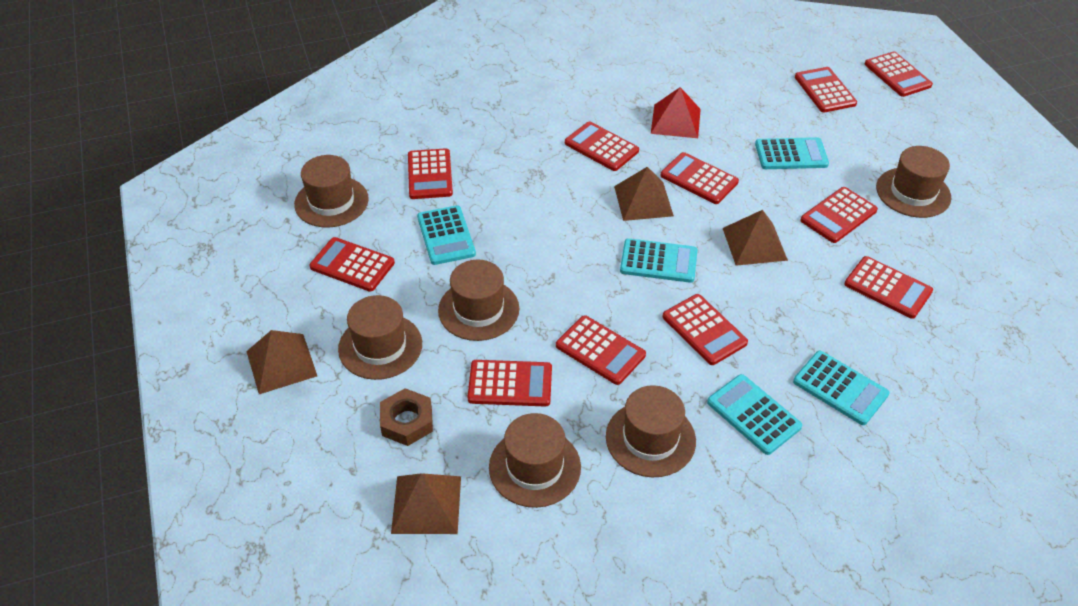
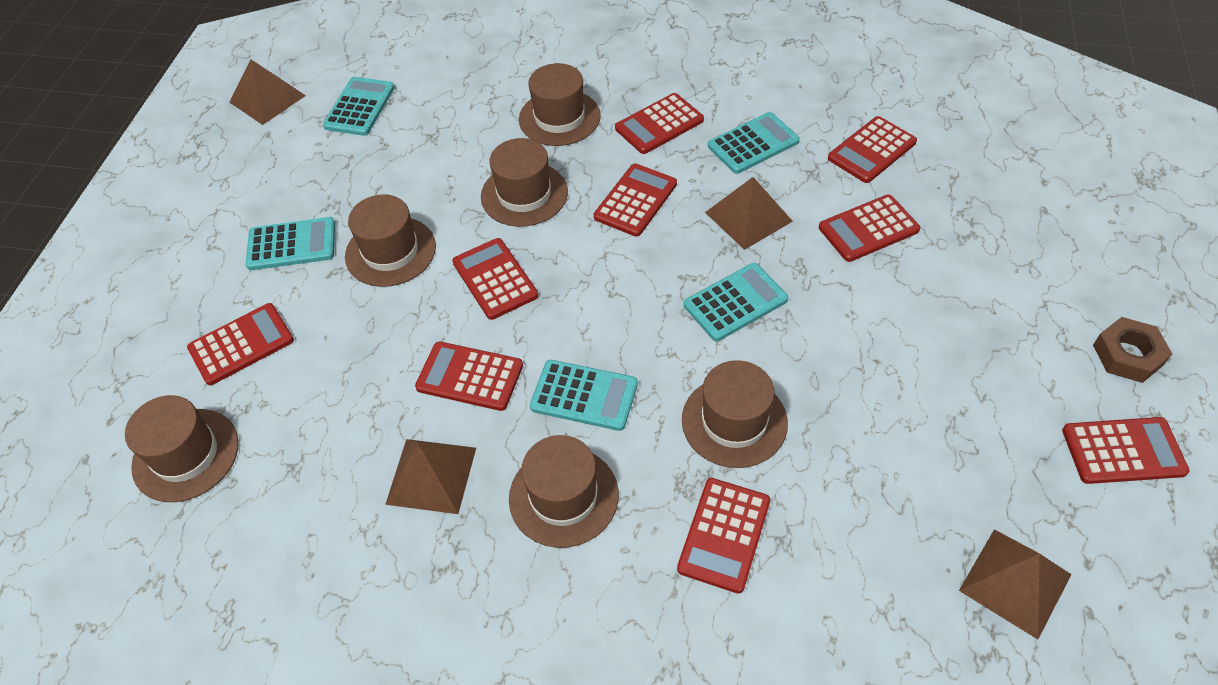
red calculator: 11 -> 9
red pyramid: 1 -> 0

